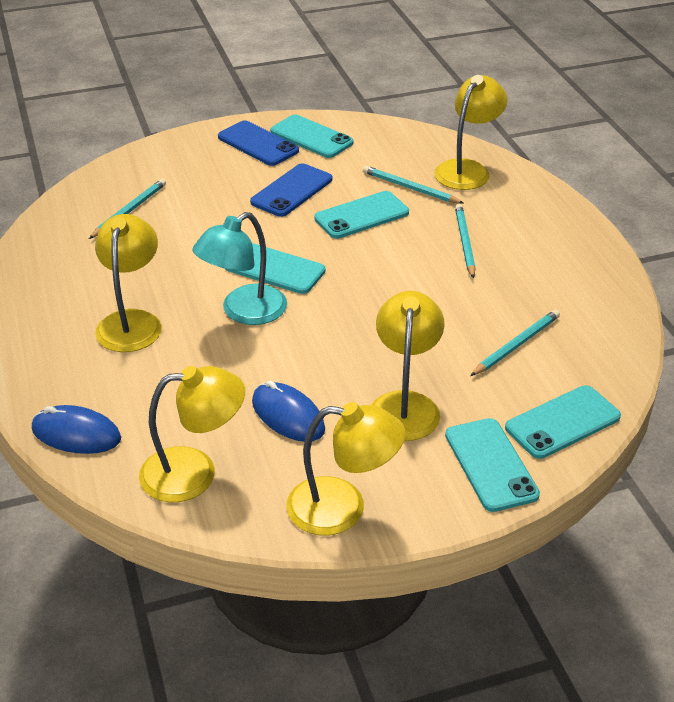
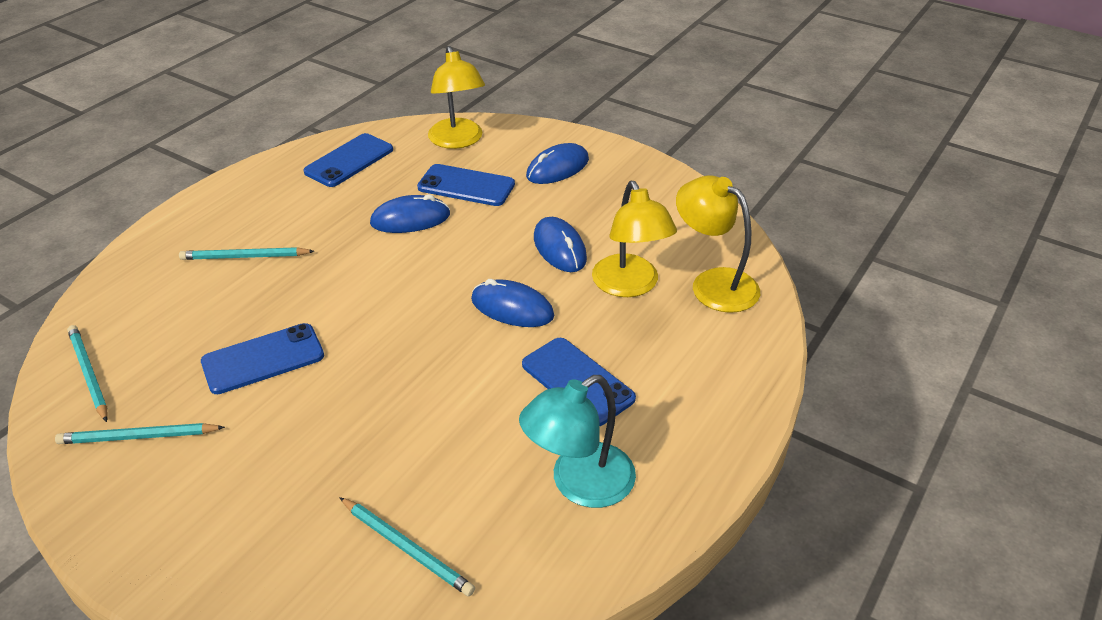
blue mouse: 2 -> 4
blue phone: 2 -> 4
turquoise phone: 5 -> 0
yellow lamp: 5 -> 3

